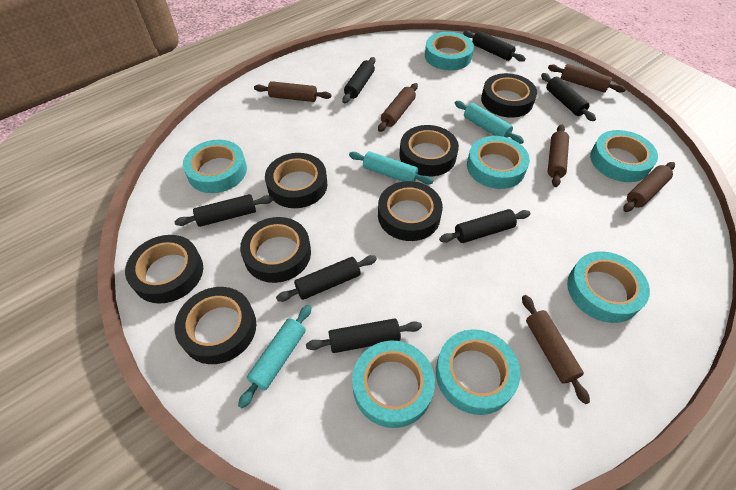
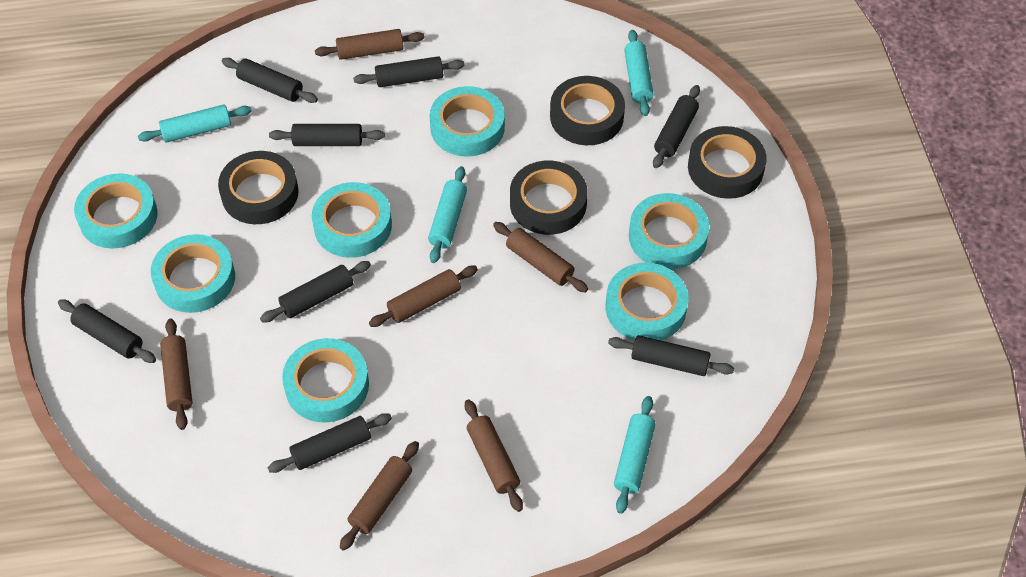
black rolling pin: 7 -> 8
black tape: 7 -> 4
turquoise rolling pin: 3 -> 4

